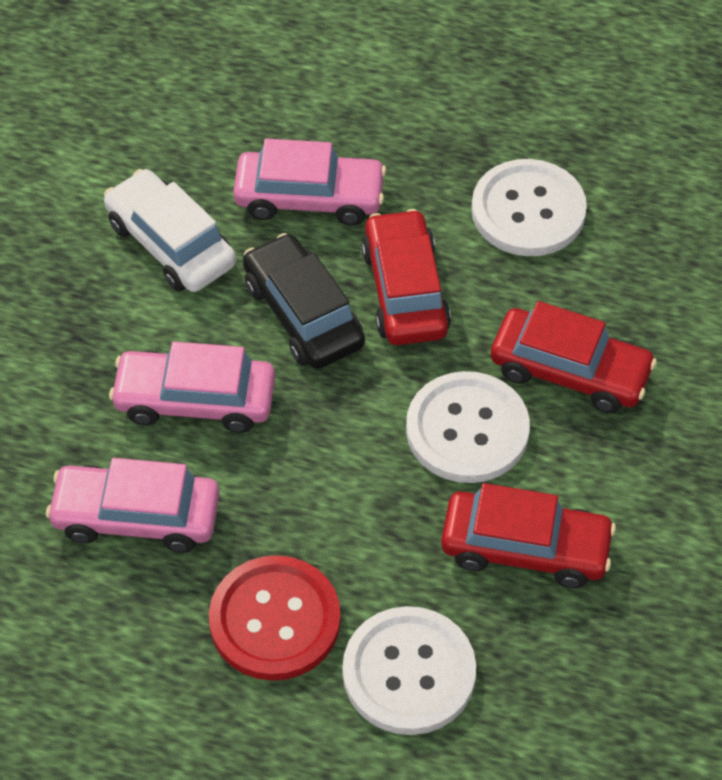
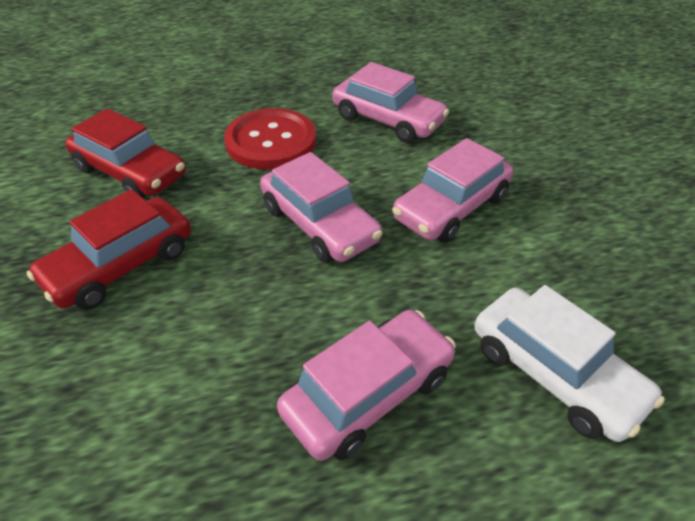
black car: 1 -> 0
pink car: 3 -> 4
red car: 3 -> 2
white button: 3 -> 0

